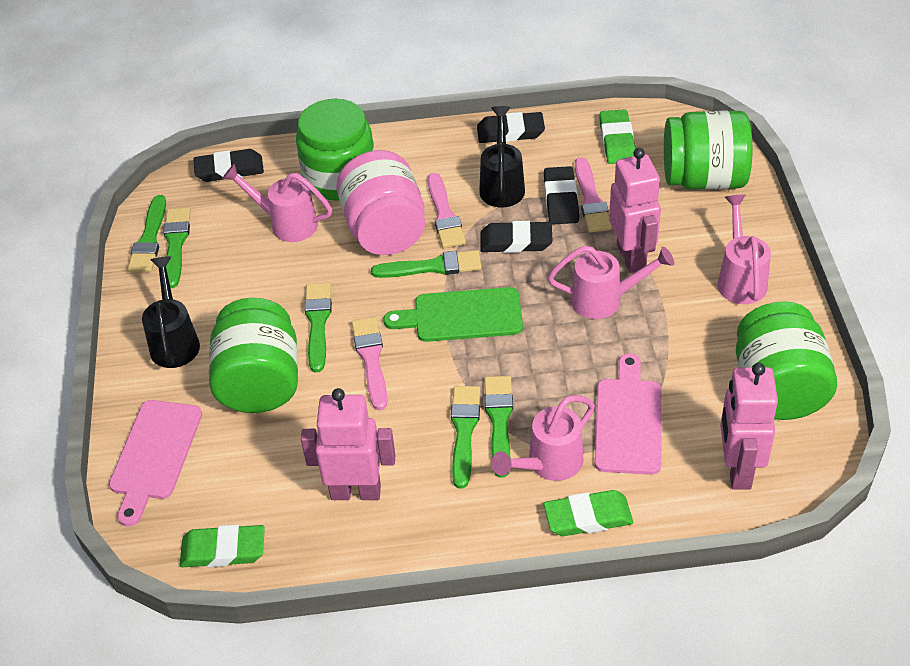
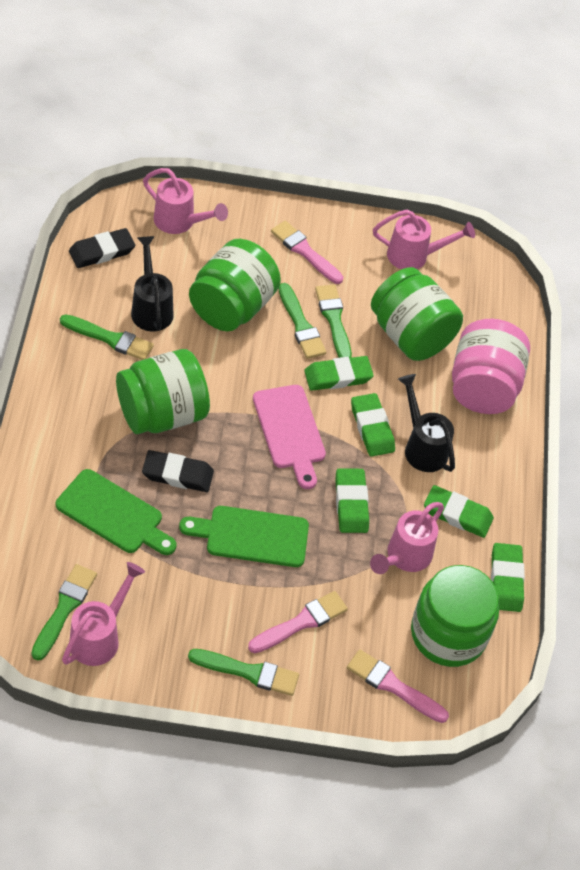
black eraser: 4 -> 2
green brush: 6 -> 5
green cutting board: 1 -> 2
green eraser: 3 -> 5
pink cutting board: 2 -> 1
pink robot: 3 -> 0

